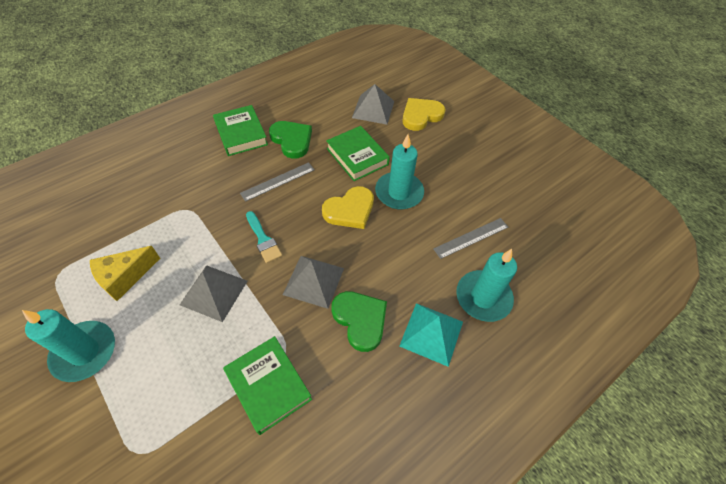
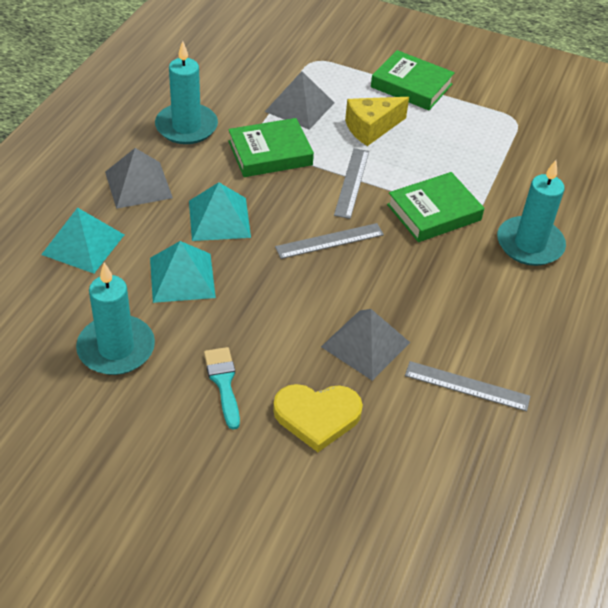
green heart: 2 -> 0
grey ruler: 2 -> 3
turquoise pyramid: 1 -> 3
yellow heart: 2 -> 1

